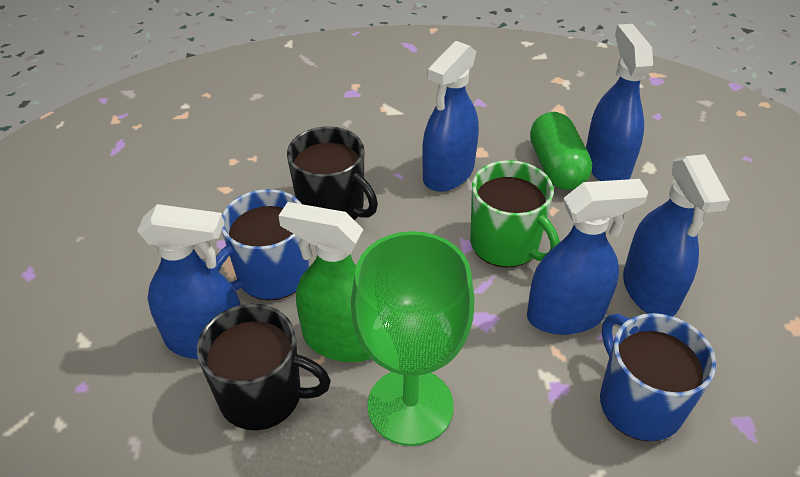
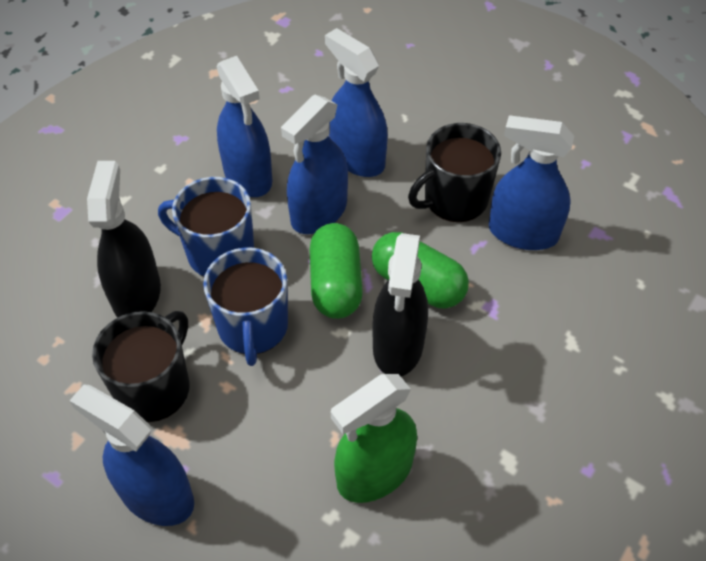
black spray bottle: 0 -> 2
green capsule: 1 -> 2
green goblet: 1 -> 0
green mug: 1 -> 0

